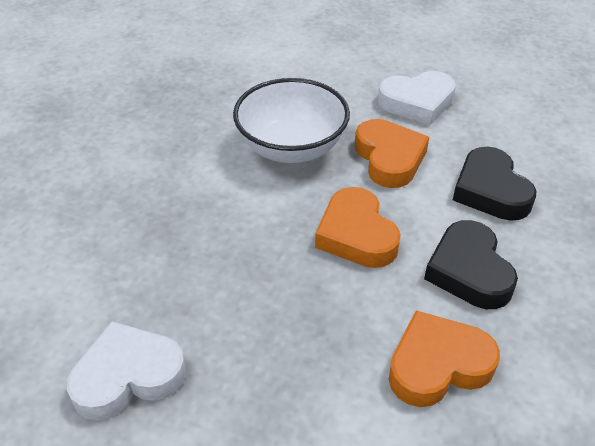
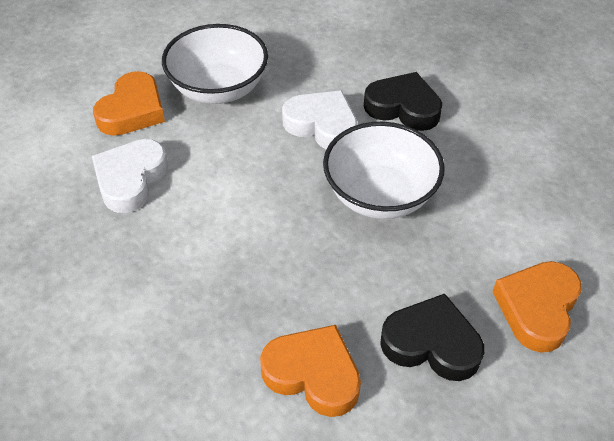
white bowl: 1 -> 2

